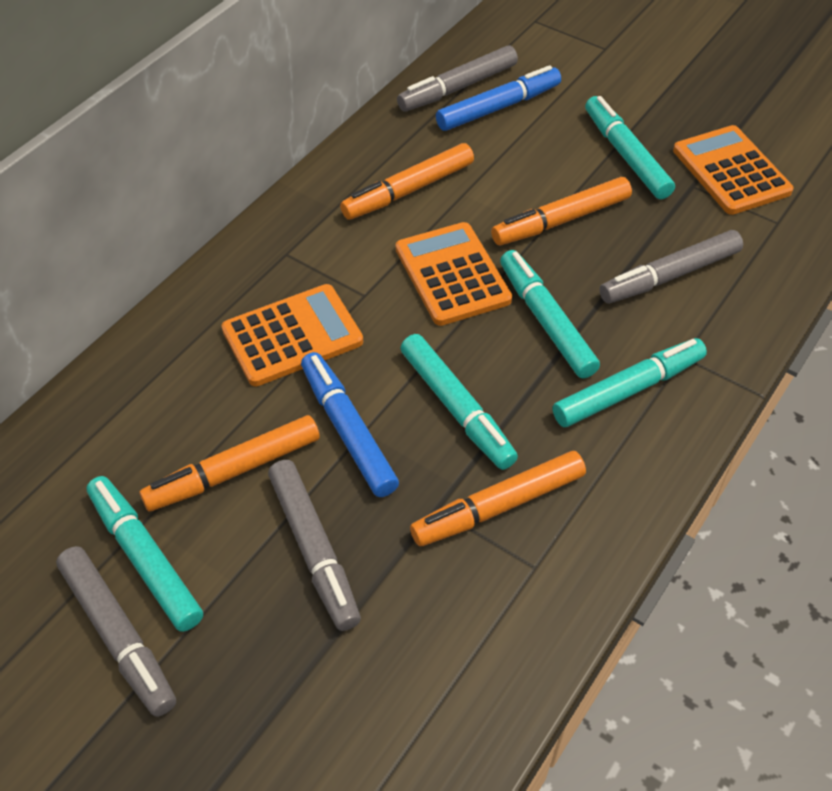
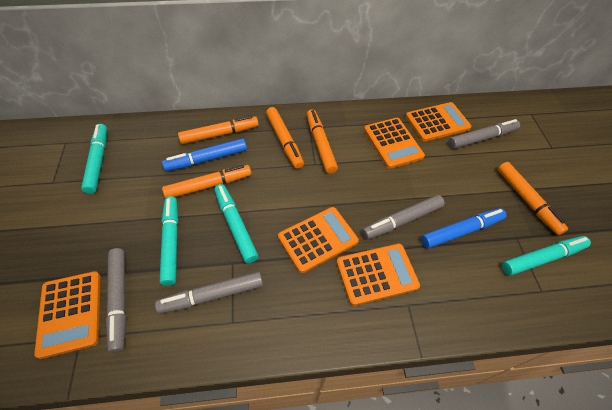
orange calculator: 3 -> 5
orange marker: 4 -> 5
turquoise marker: 5 -> 4

